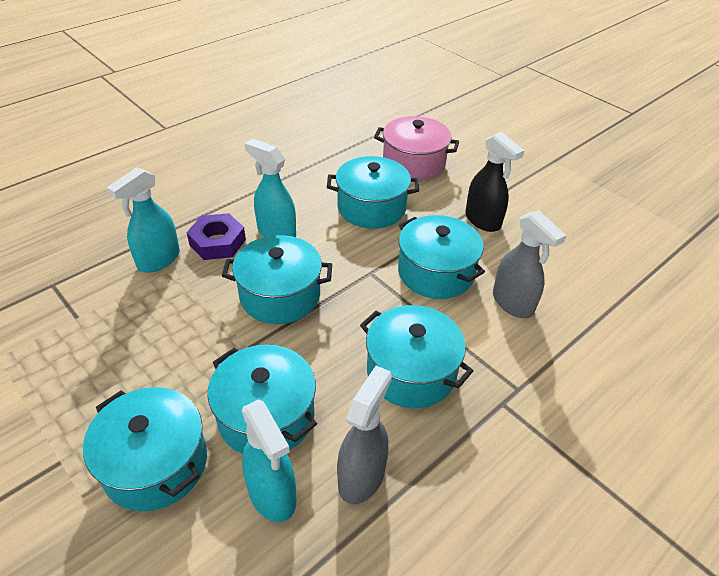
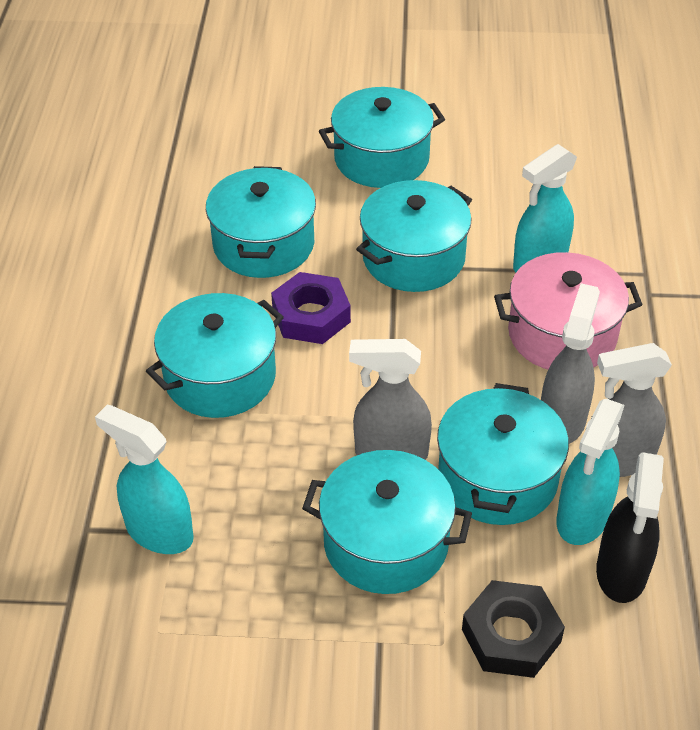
black nut: 0 -> 1
grey spray bottle: 2 -> 3

